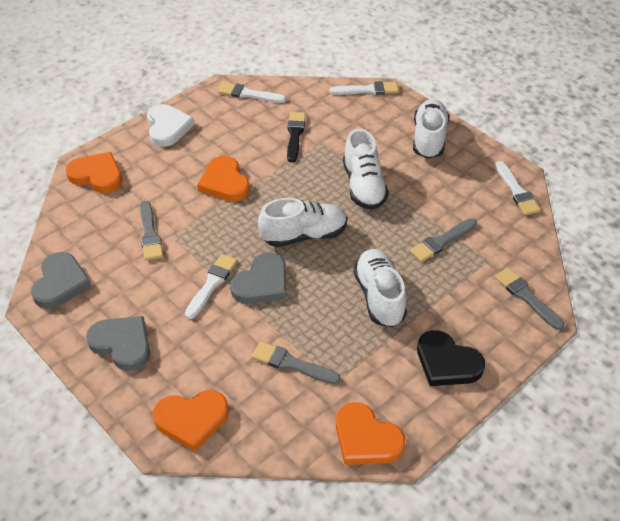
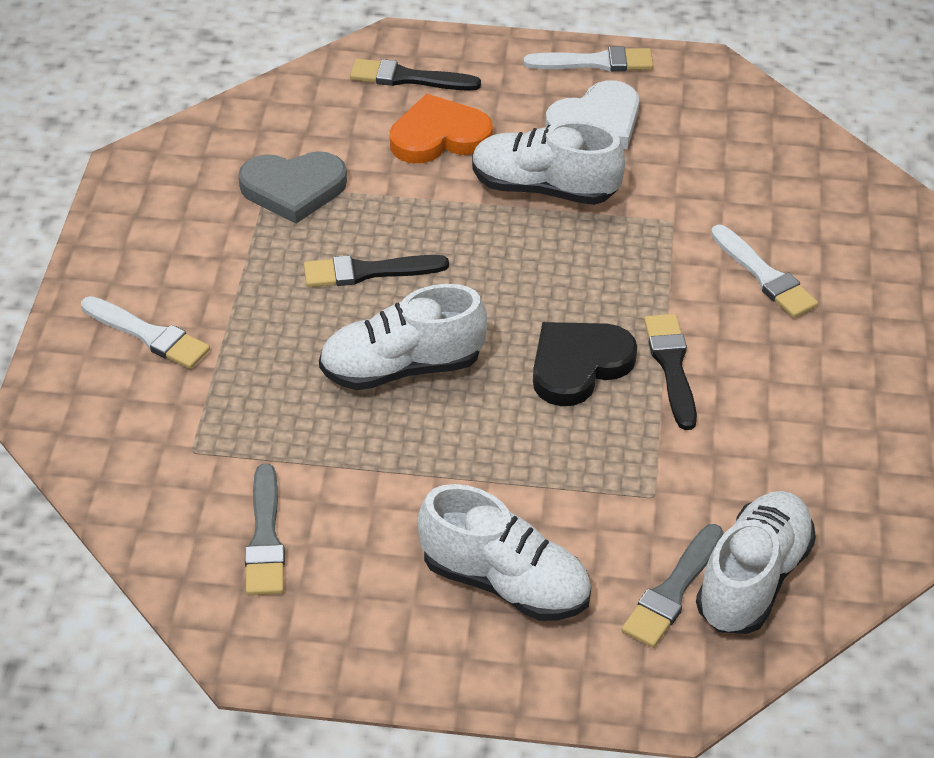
black brush: 1 -> 3
grey brush: 4 -> 2
grey heart: 3 -> 1
orange heart: 4 -> 1
white brush: 4 -> 3

